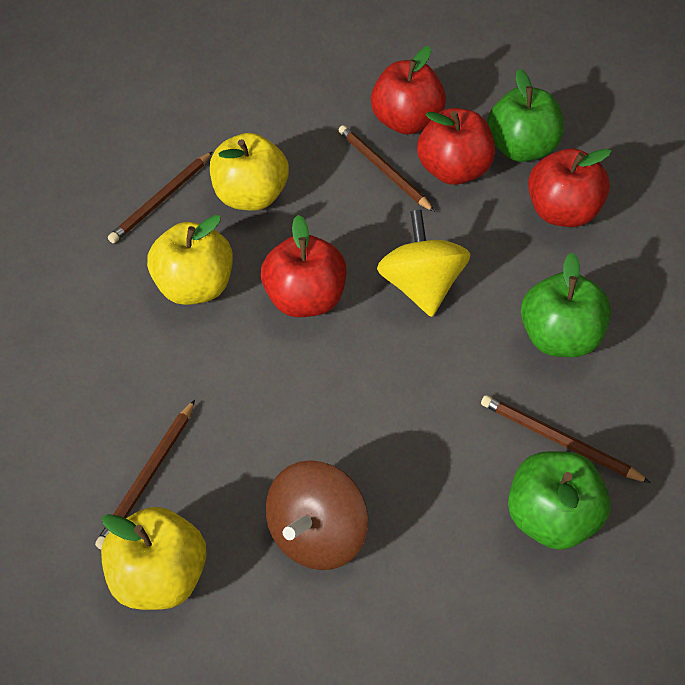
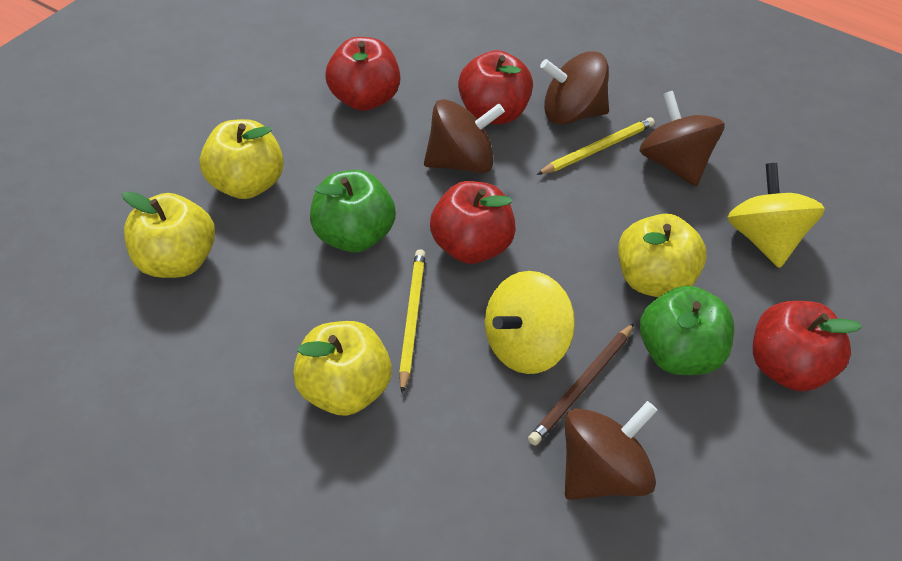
brown pencil: 4 -> 1
brown spinning top: 1 -> 4
green apple: 3 -> 2
yellow apple: 3 -> 4
yellow pencil: 0 -> 2
yellow spinning top: 1 -> 2

